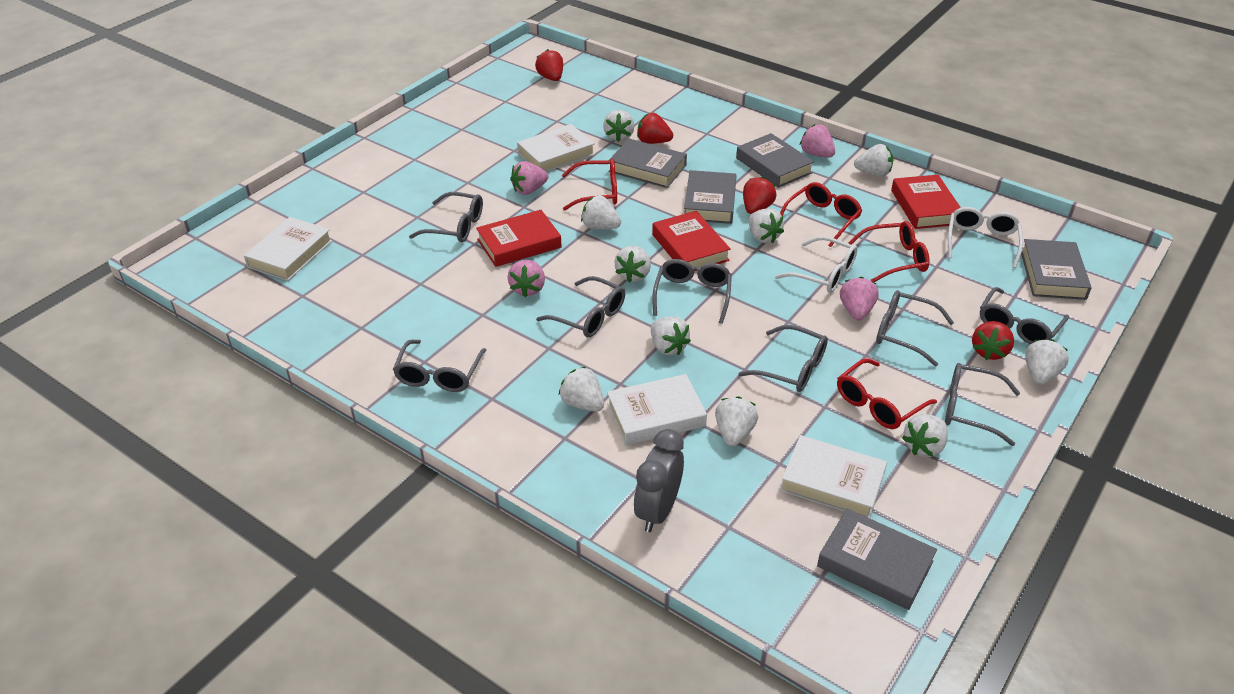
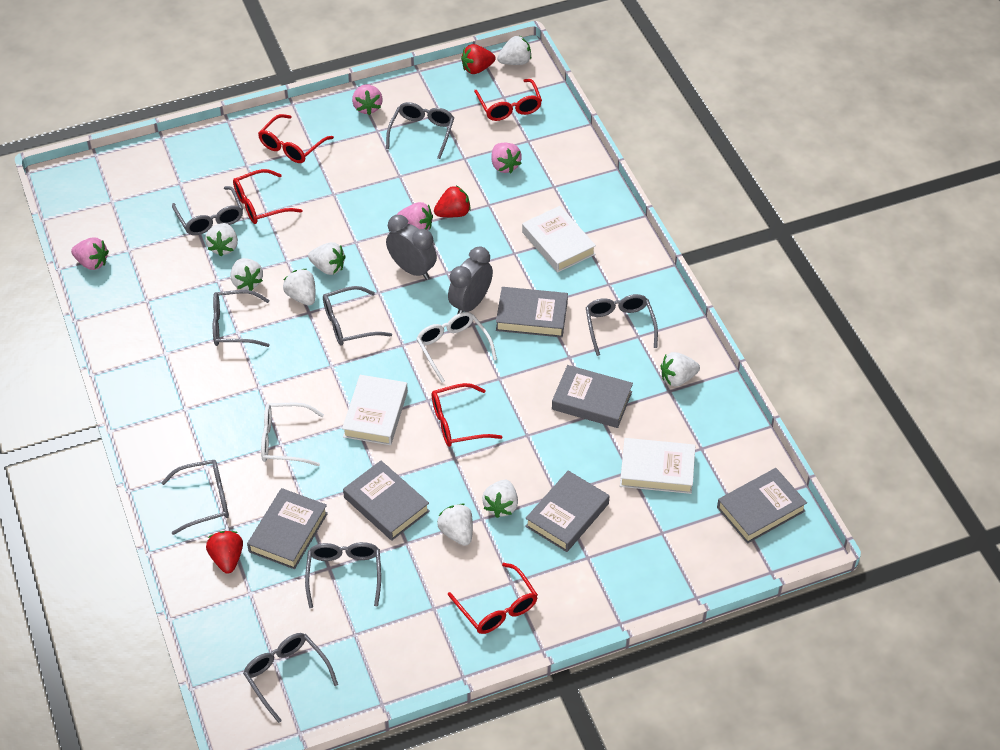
grey book: 5 -> 6
grey clock: 1 -> 2
red book: 3 -> 0
red glasses: 4 -> 5
red strawberry: 4 -> 3
white book: 4 -> 3
white strawberry: 10 -> 8

